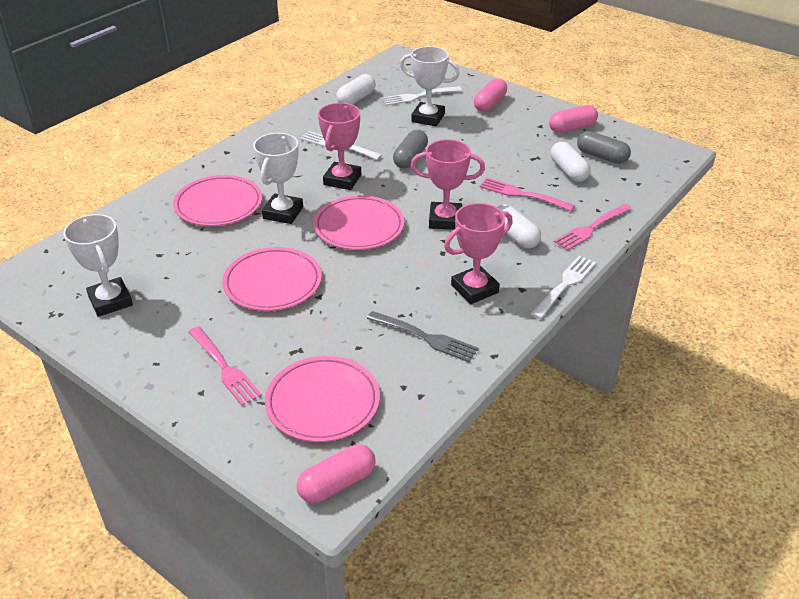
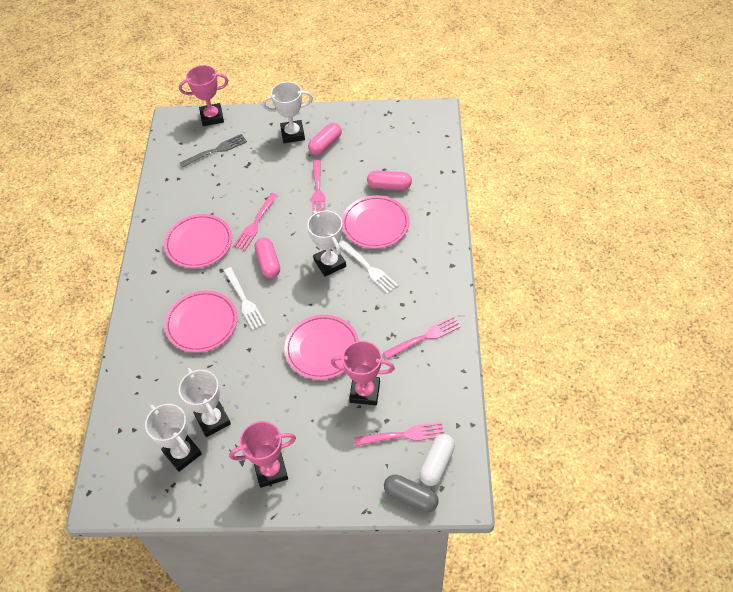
grey capsule: 2 -> 1
pink fork: 3 -> 4
white capsule: 3 -> 1
white fork: 3 -> 2
white trophy: 3 -> 4

